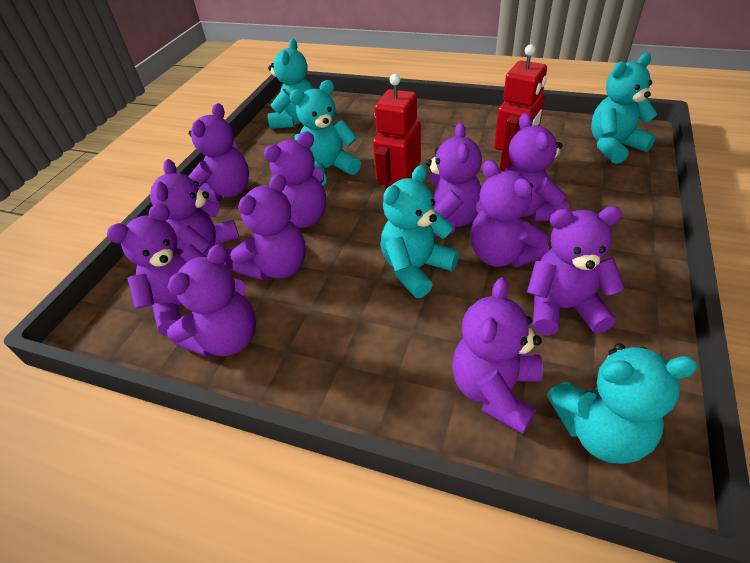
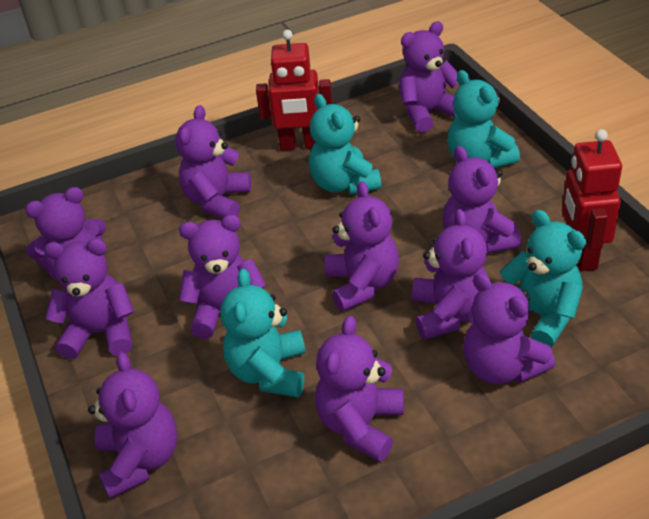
turquoise teddy bear: 5 -> 4

